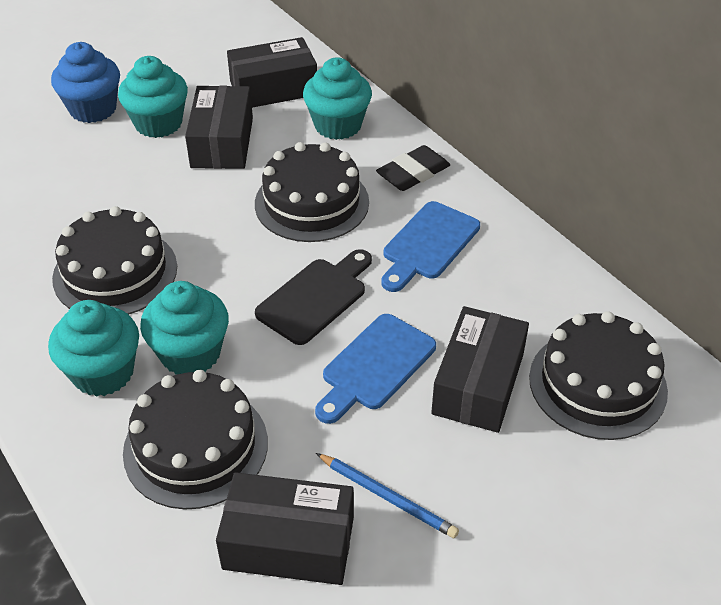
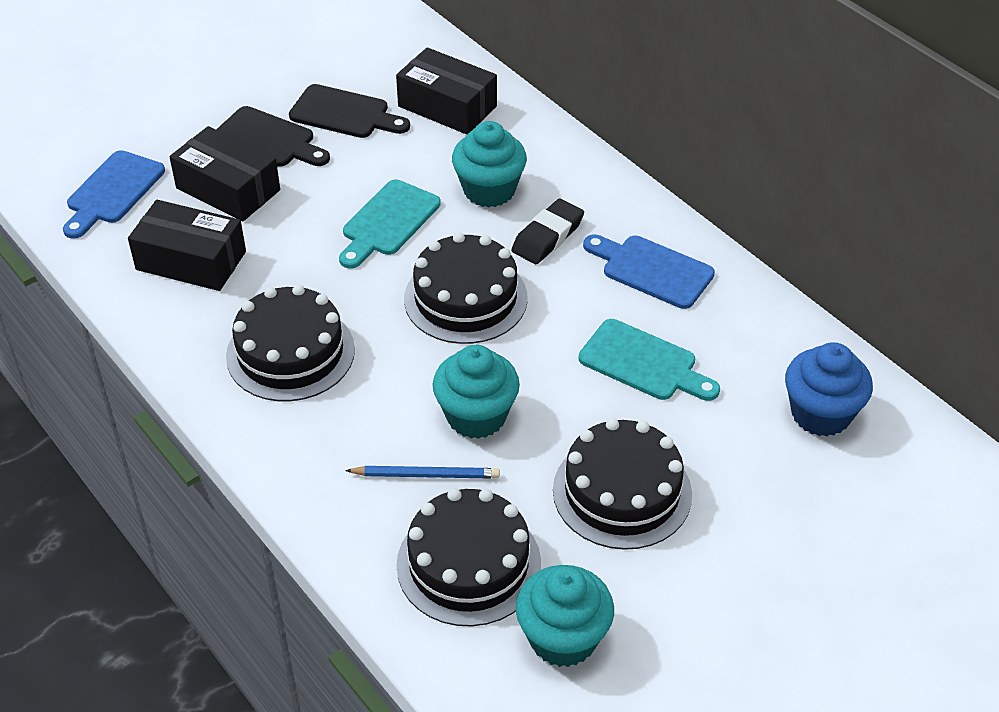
black box: 4 -> 3
black cutting board: 1 -> 2
turquoise cupcake: 4 -> 3
turquoise cutting board: 0 -> 2

